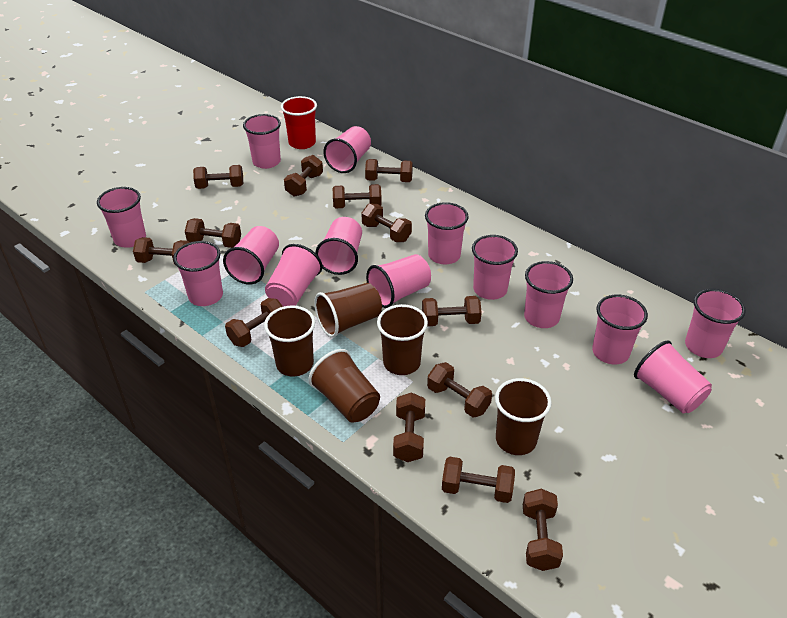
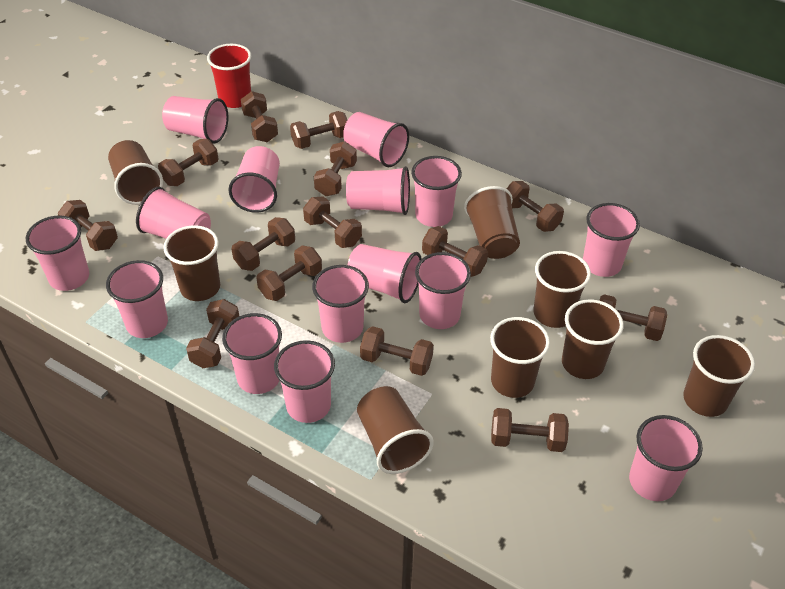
brown cup: 5 -> 8
brown dumbbell: 13 -> 14
pink cup: 14 -> 15

